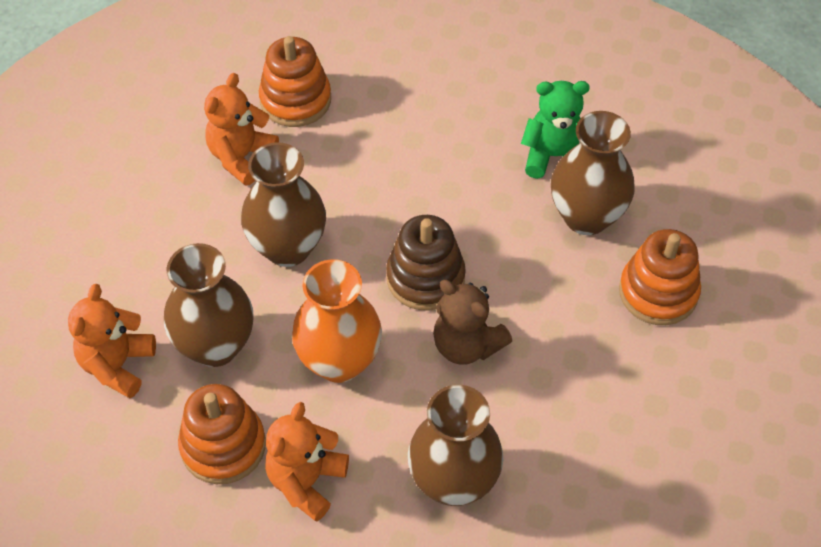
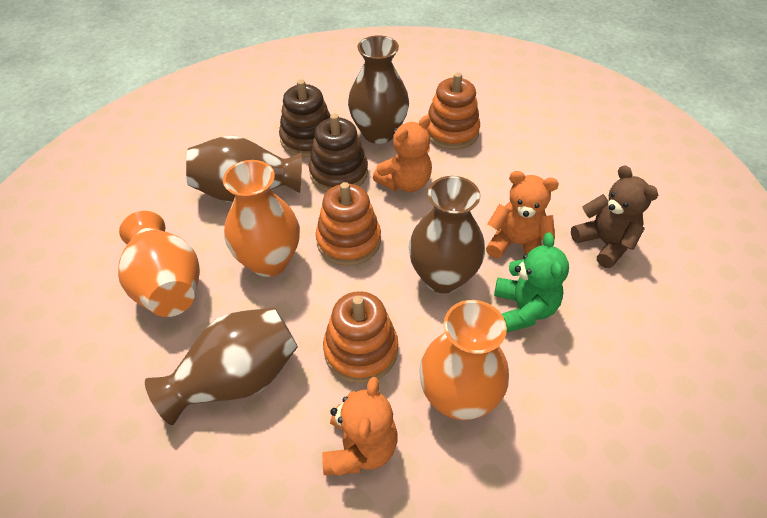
brown stacking toy: 1 -> 2
orange vase: 1 -> 3

